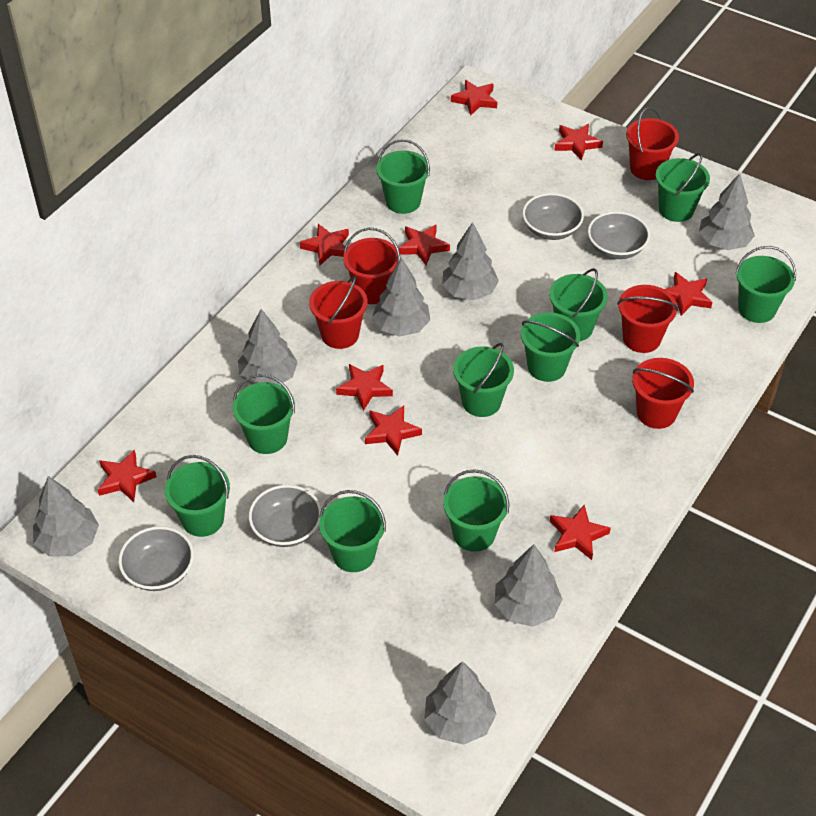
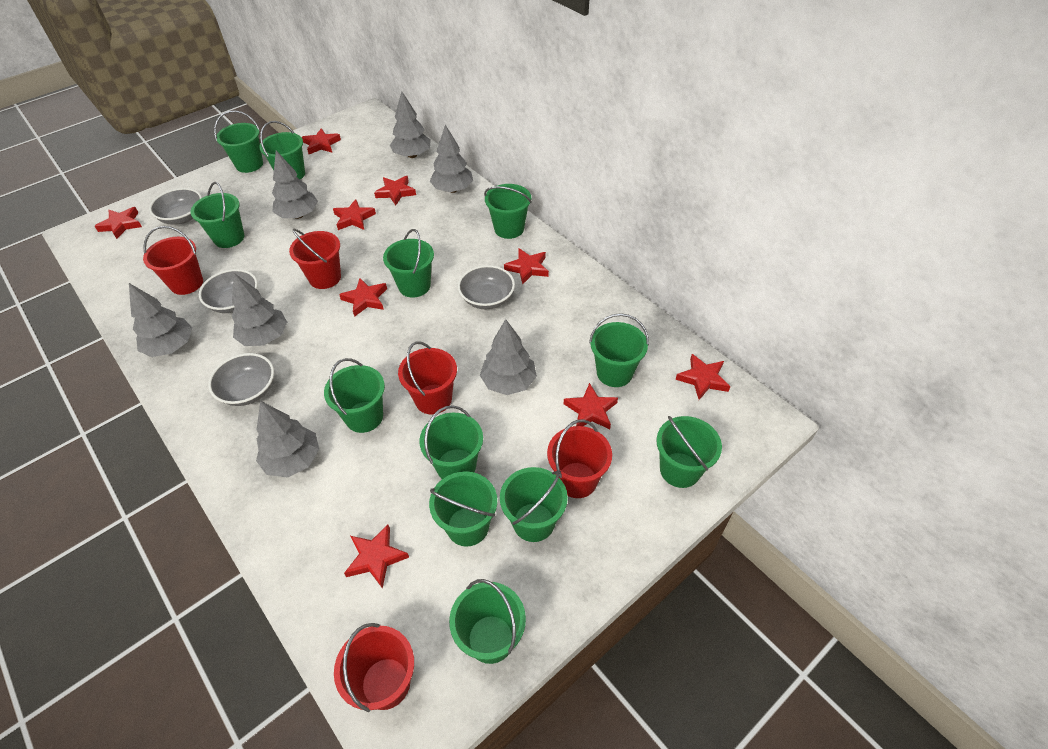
green bucket: 10 -> 12

